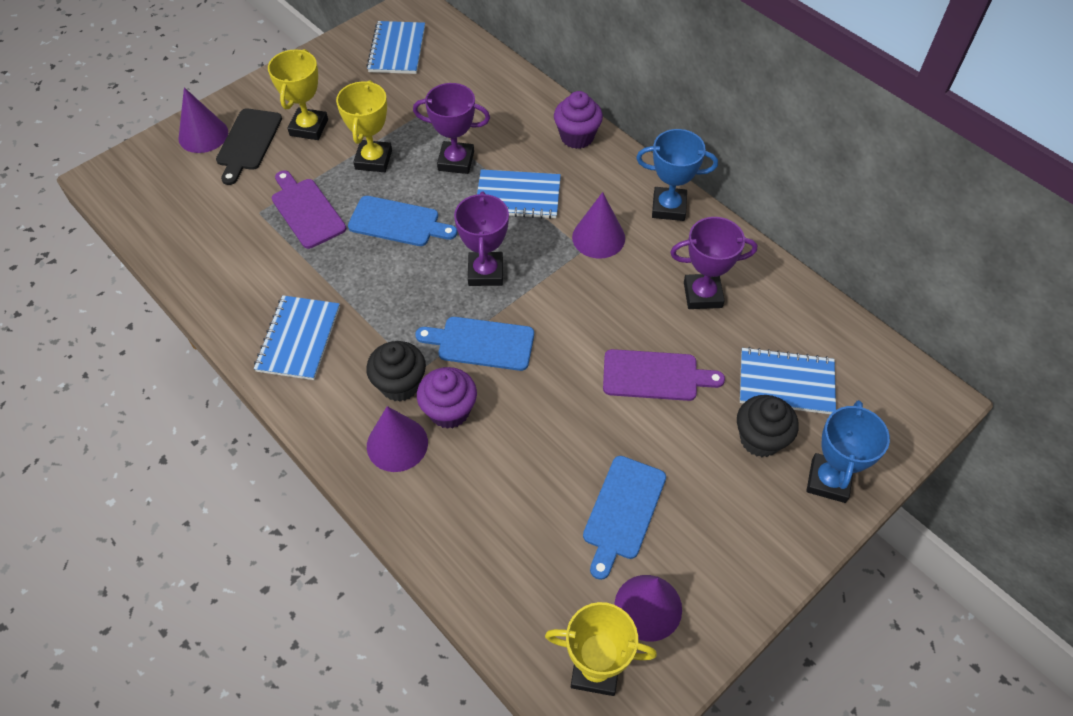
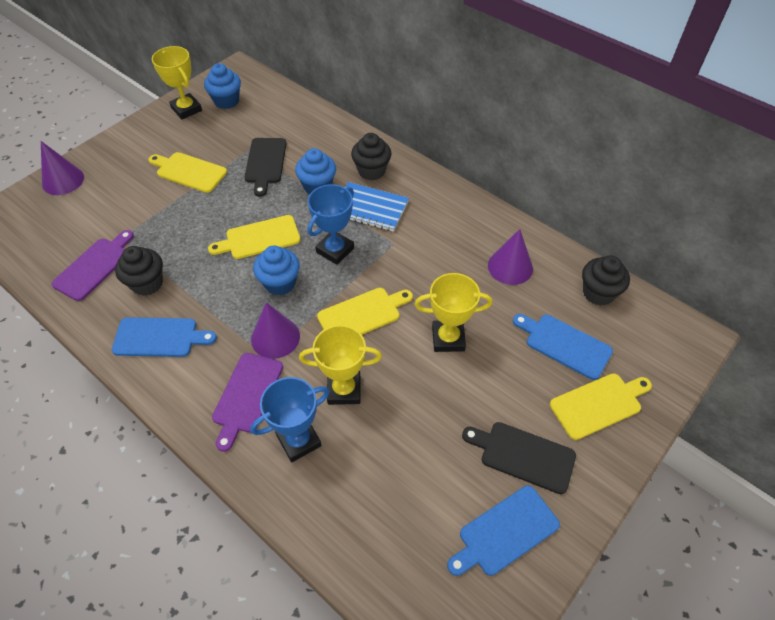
black cupcake: 2 -> 3
black cutting board: 1 -> 2
blue cupcake: 0 -> 3
blue notebook: 4 -> 1
purple cone: 4 -> 3
purple cupcake: 2 -> 0
purple trophy: 3 -> 0
yellow cutting board: 0 -> 4

